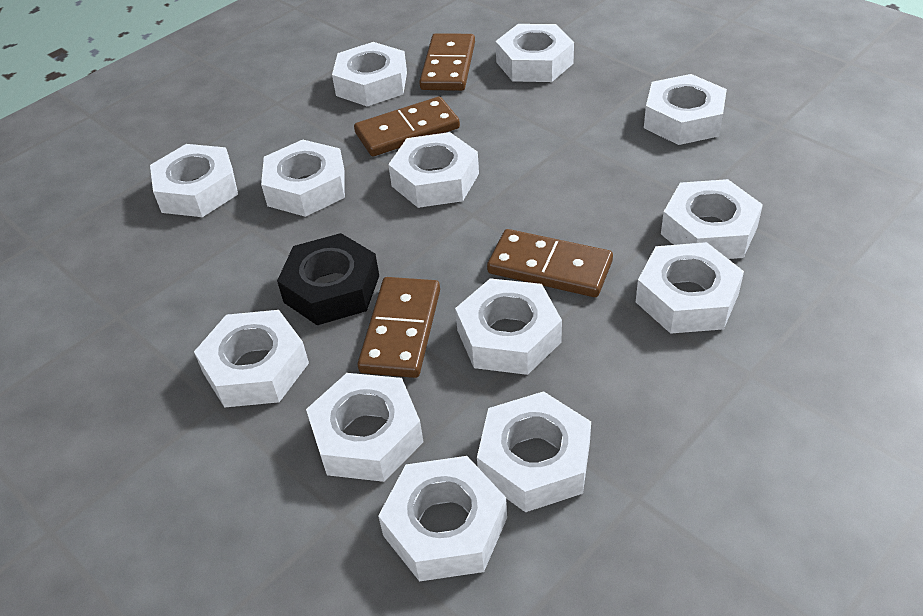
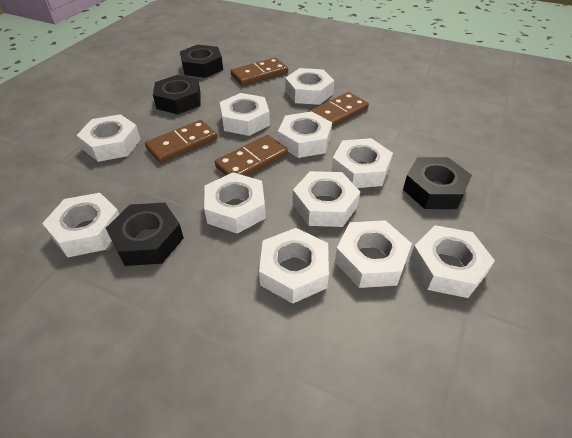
black nut: 1 -> 4
white nut: 13 -> 11

